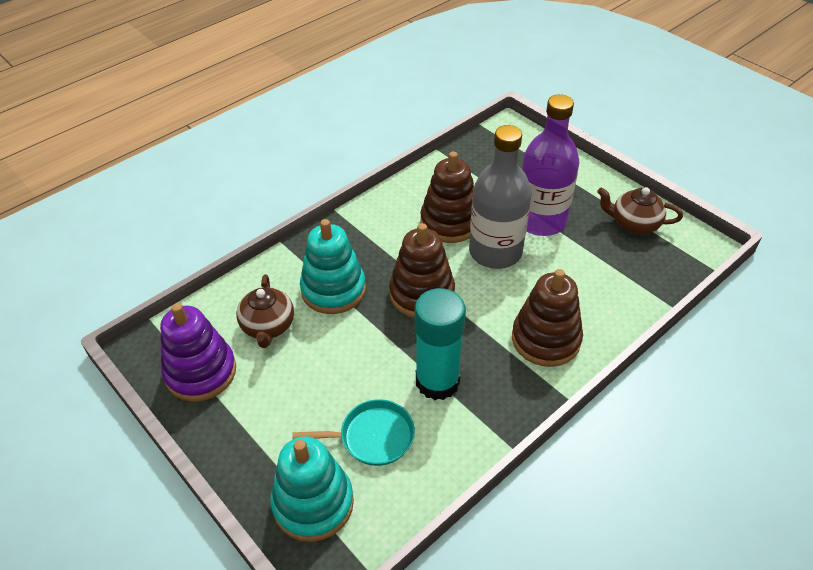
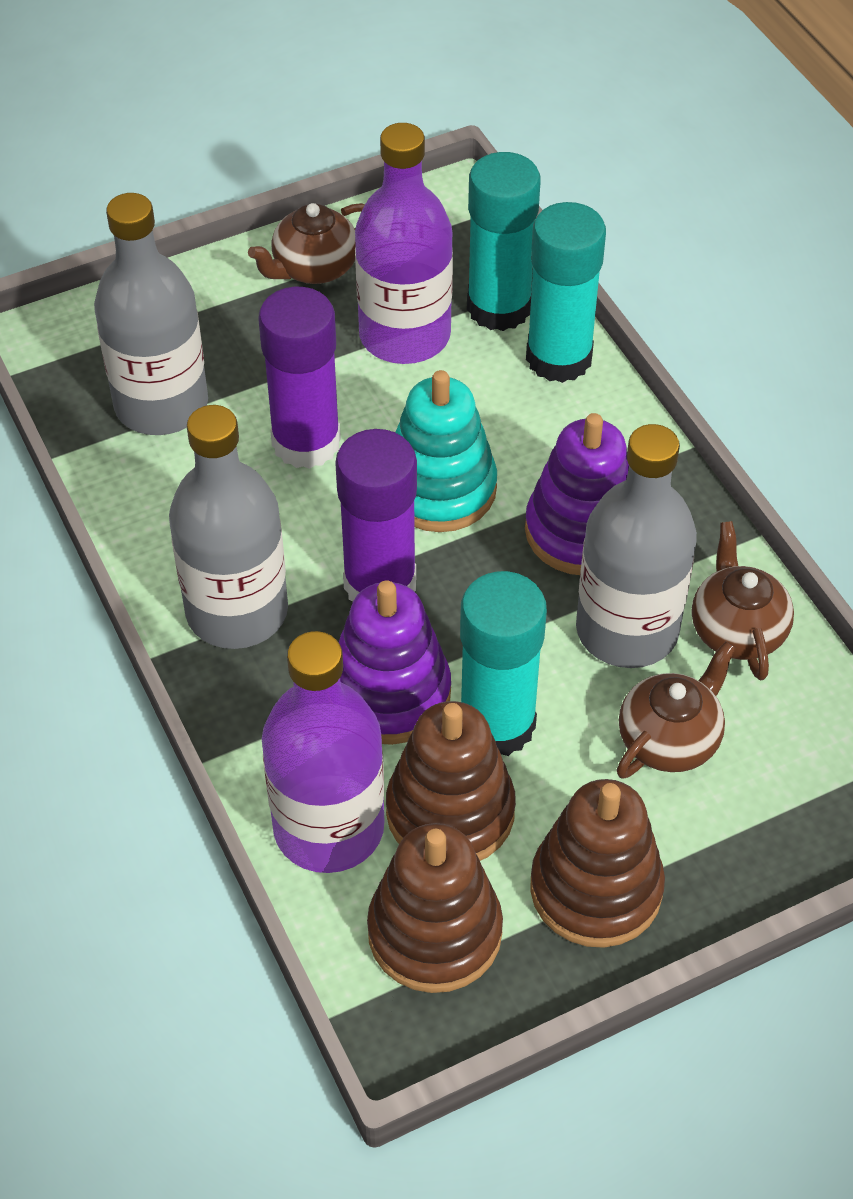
brown teapot: 2 -> 3
grey bottle: 1 -> 3
purple bottle: 1 -> 2
purple glue stick: 0 -> 2
purple stacking toy: 1 -> 2
turquoise glue stick: 1 -> 3
turquoise pan: 1 -> 0
turquoise stacking toy: 2 -> 1

